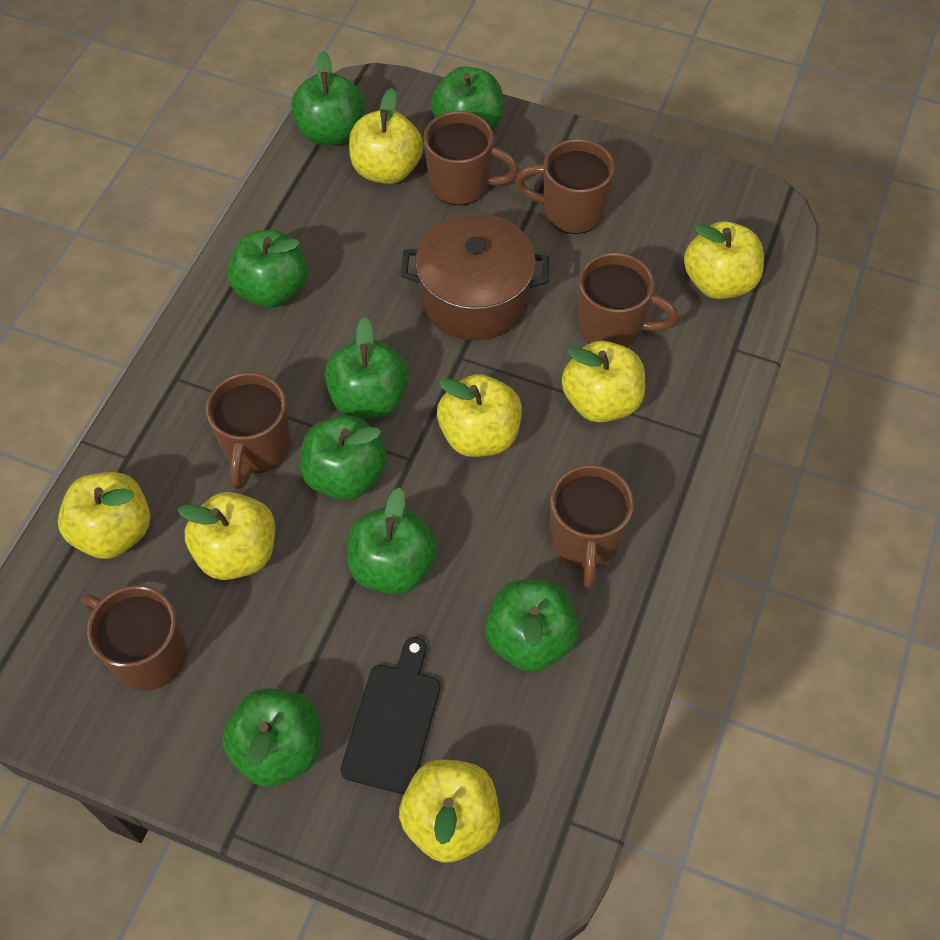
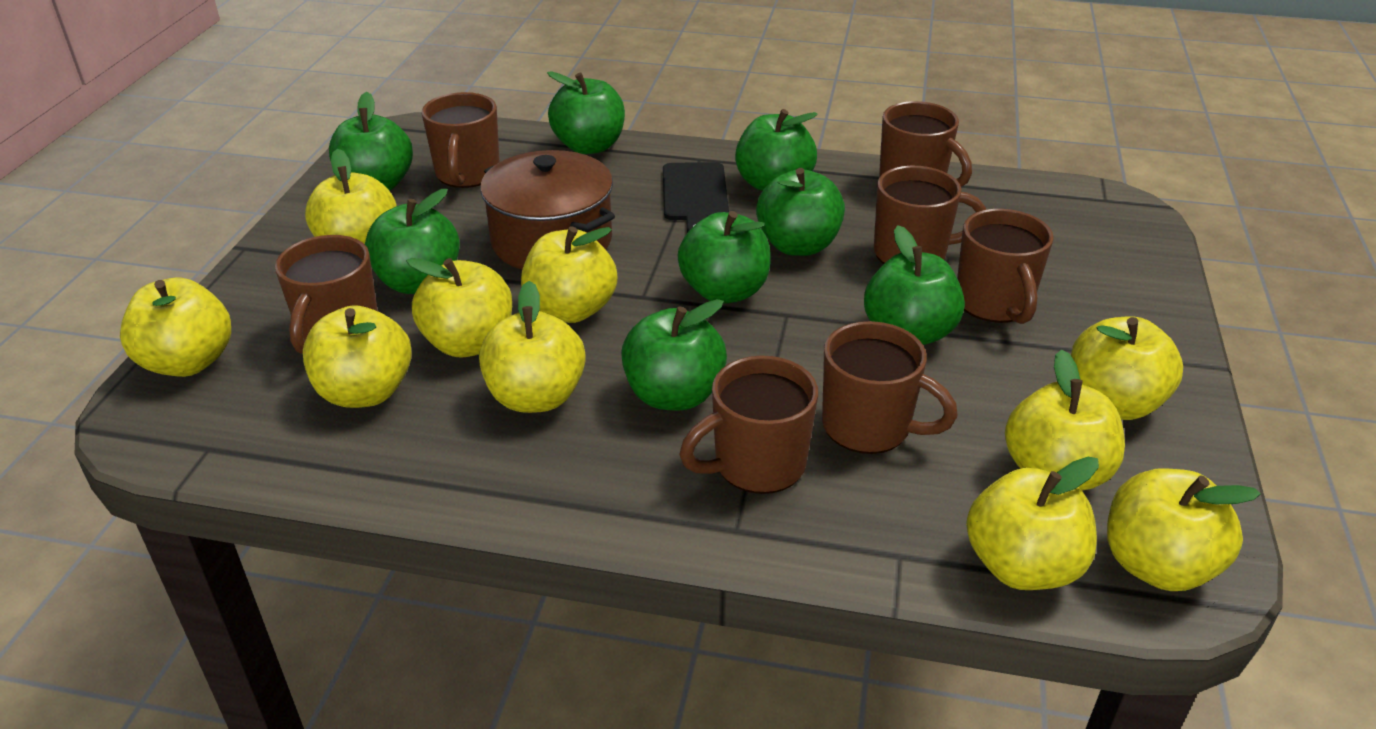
brown mug: 6 -> 7
yellow apple: 7 -> 10

